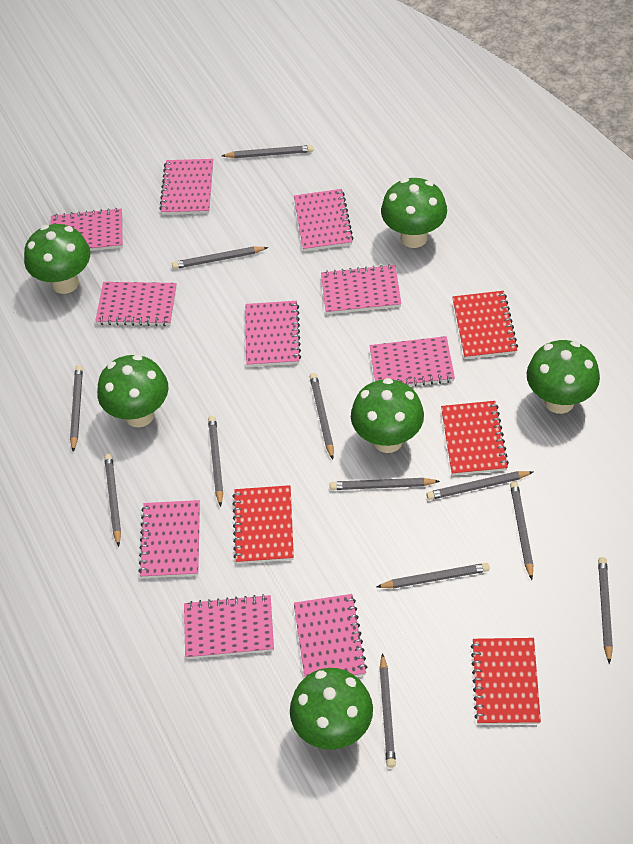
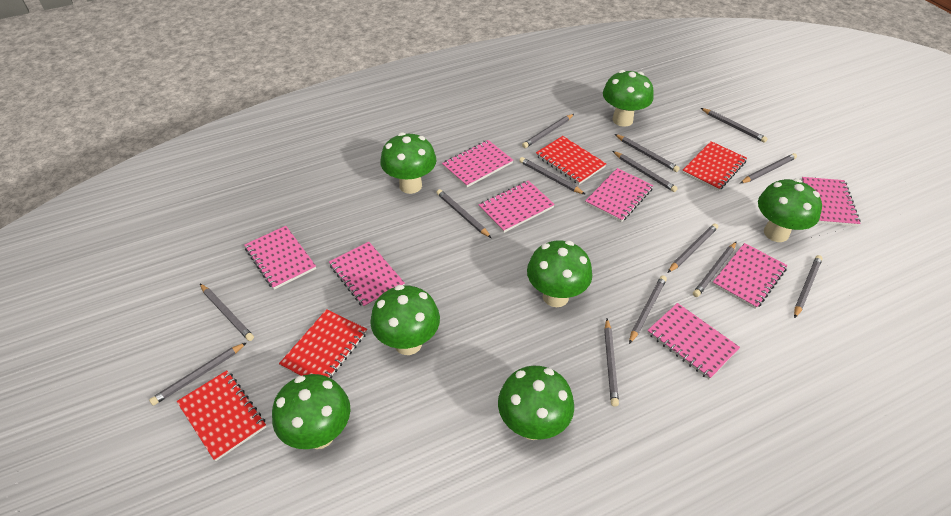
green mushroom: 6 -> 7
grey pencil: 12 -> 14
pink notebook: 10 -> 8

